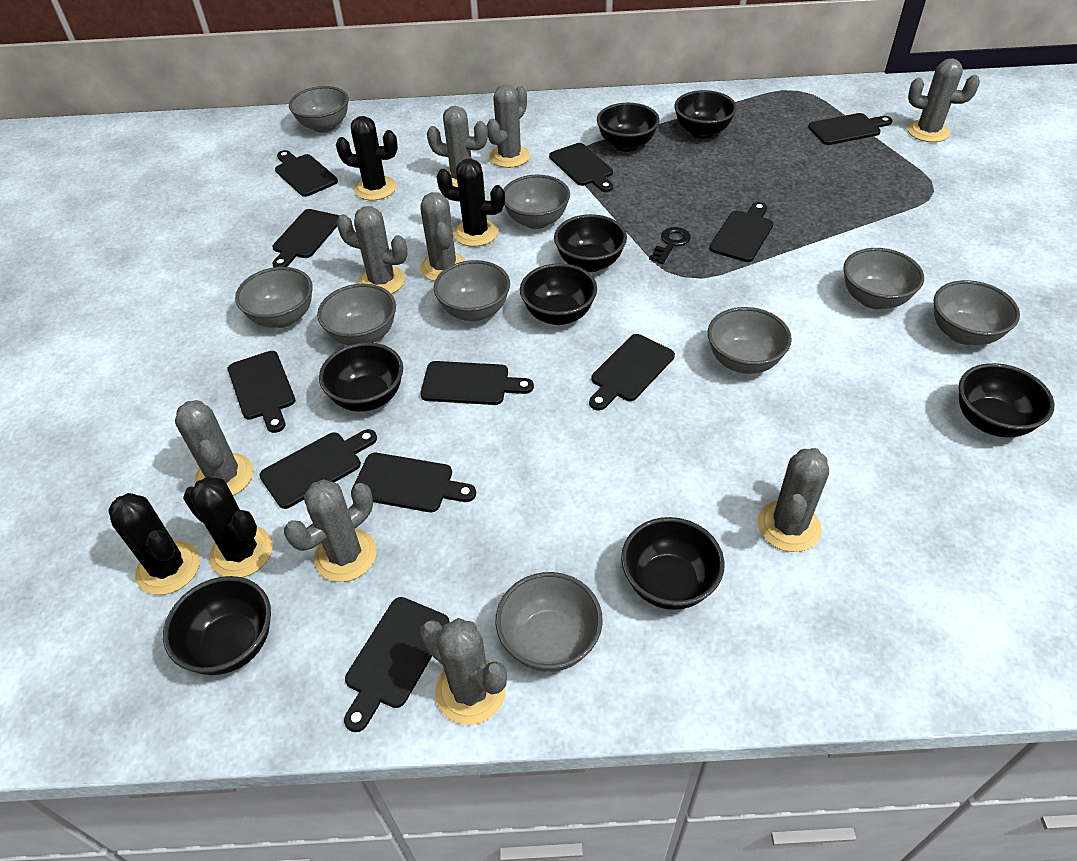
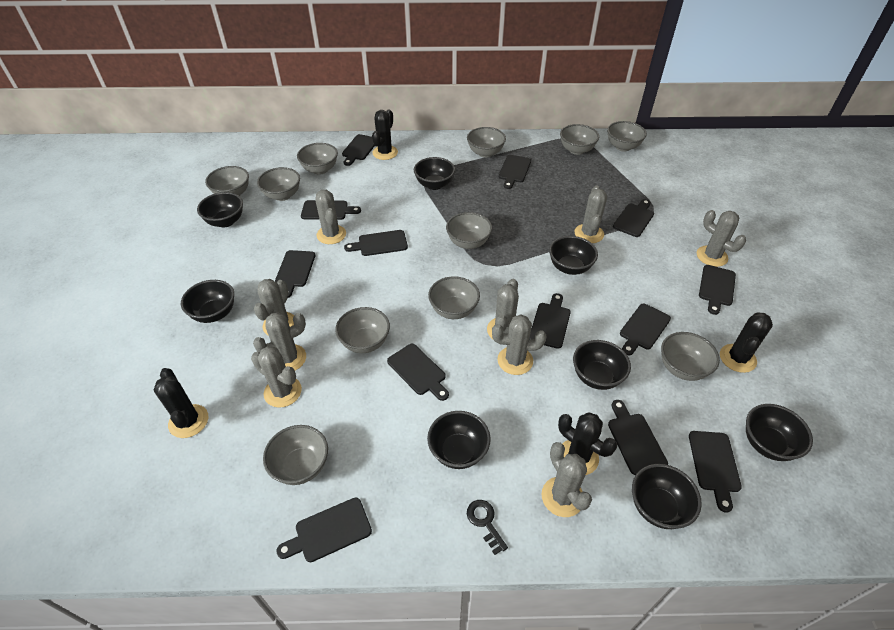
black cutting board: 11 -> 13
grey bowl: 9 -> 11

